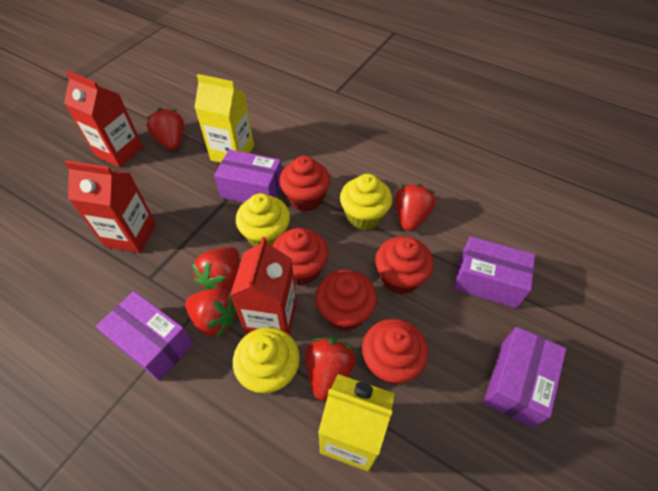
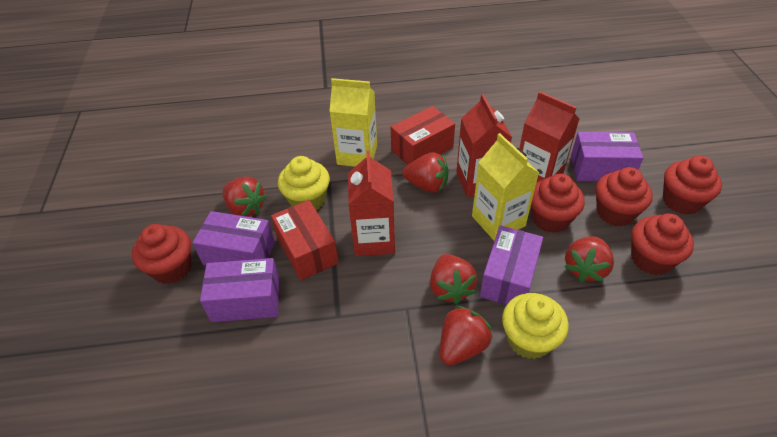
red box: 0 -> 2
yellow cupcake: 3 -> 2

